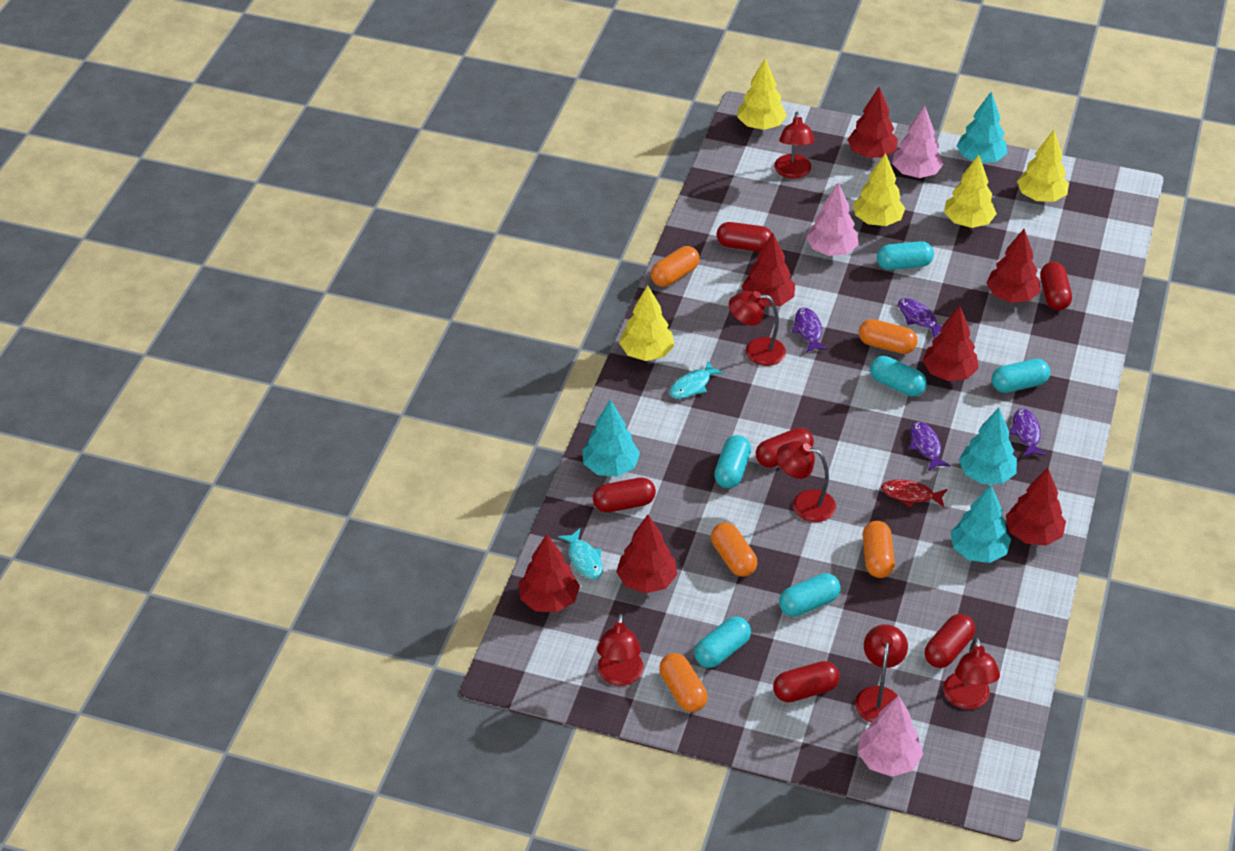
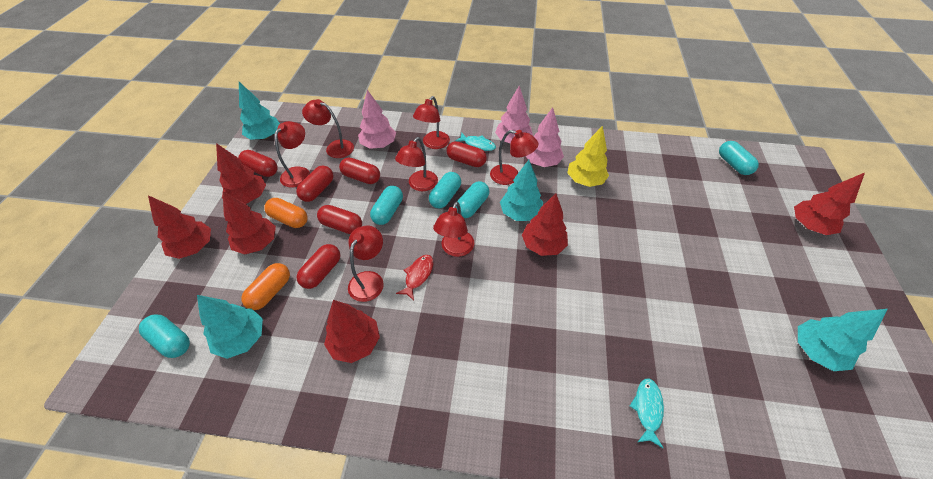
orange capsule: 5 -> 2
purple fish: 4 -> 0
red lamp: 6 -> 7
red tree: 7 -> 6
turquoise capsule: 6 -> 5
yellow tree: 5 -> 1

